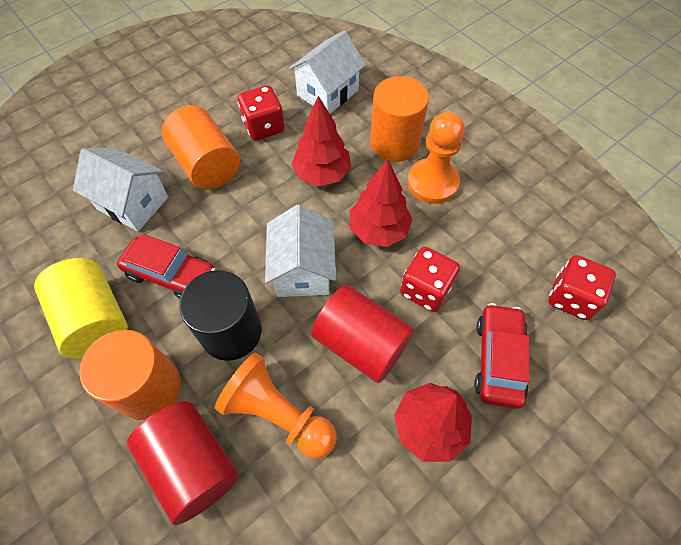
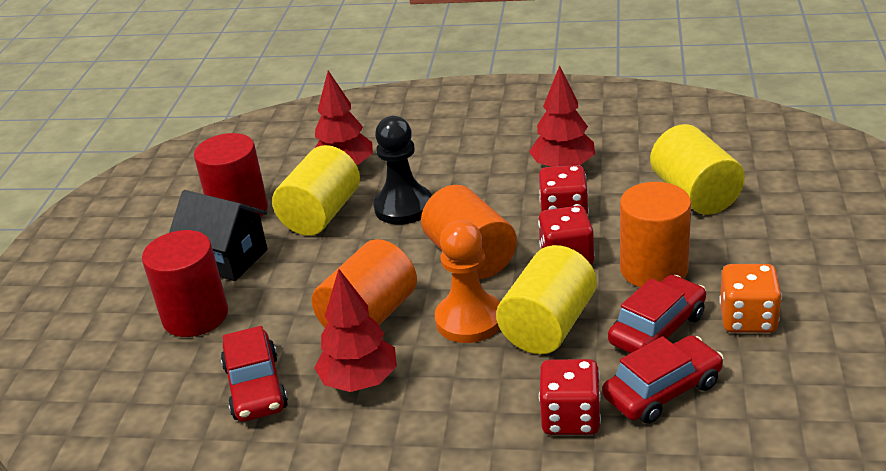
black cylinder: 1 -> 0
black house: 0 -> 1
black pawn: 0 -> 1
orange dice: 0 -> 1
orange pawn: 2 -> 1
red car: 2 -> 3
white house: 3 -> 0
yellow cylinder: 1 -> 3

